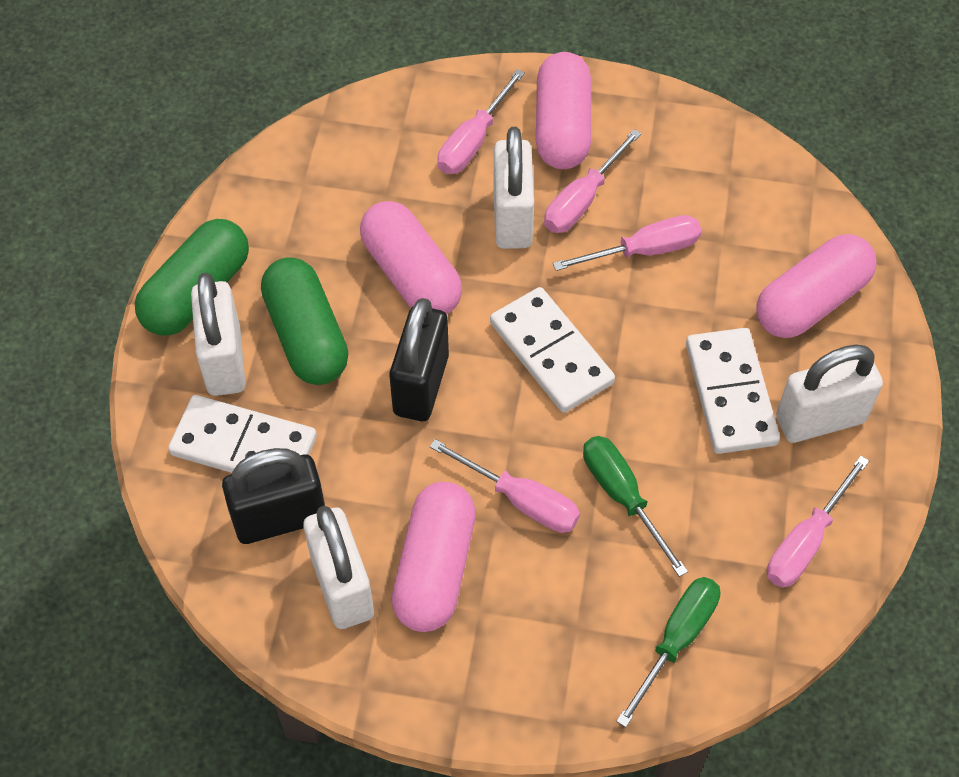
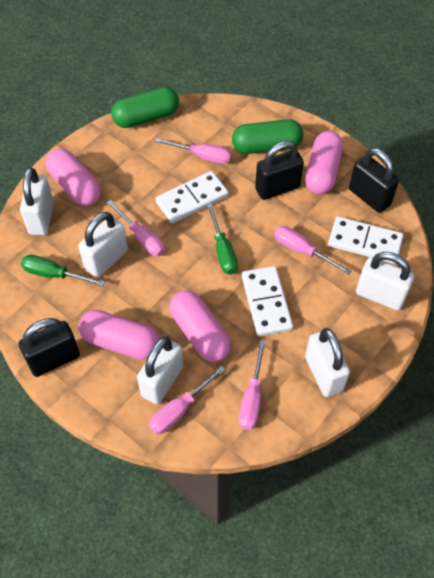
black padlock: 2 -> 3
white padlock: 4 -> 5

